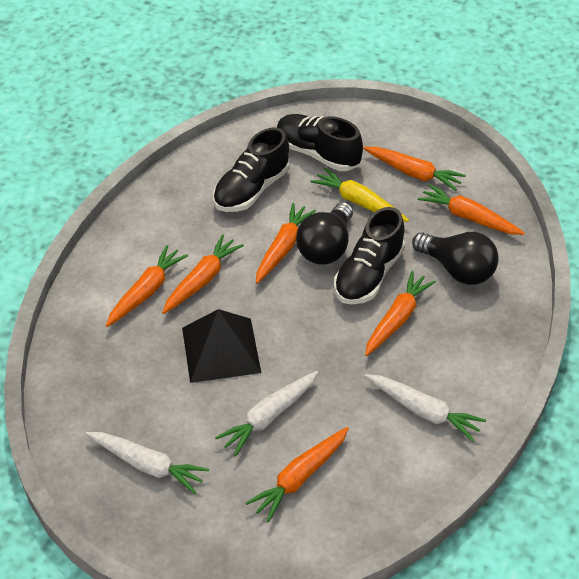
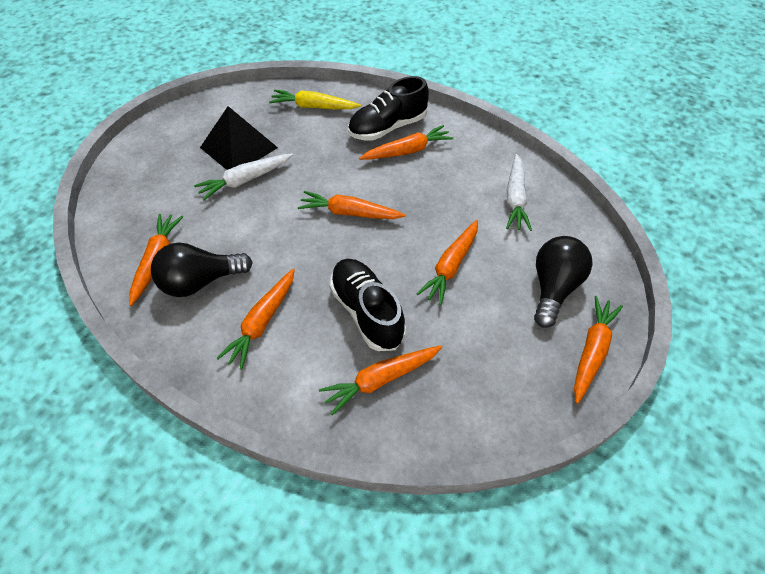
black shoe: 3 -> 2
white carrot: 3 -> 2

